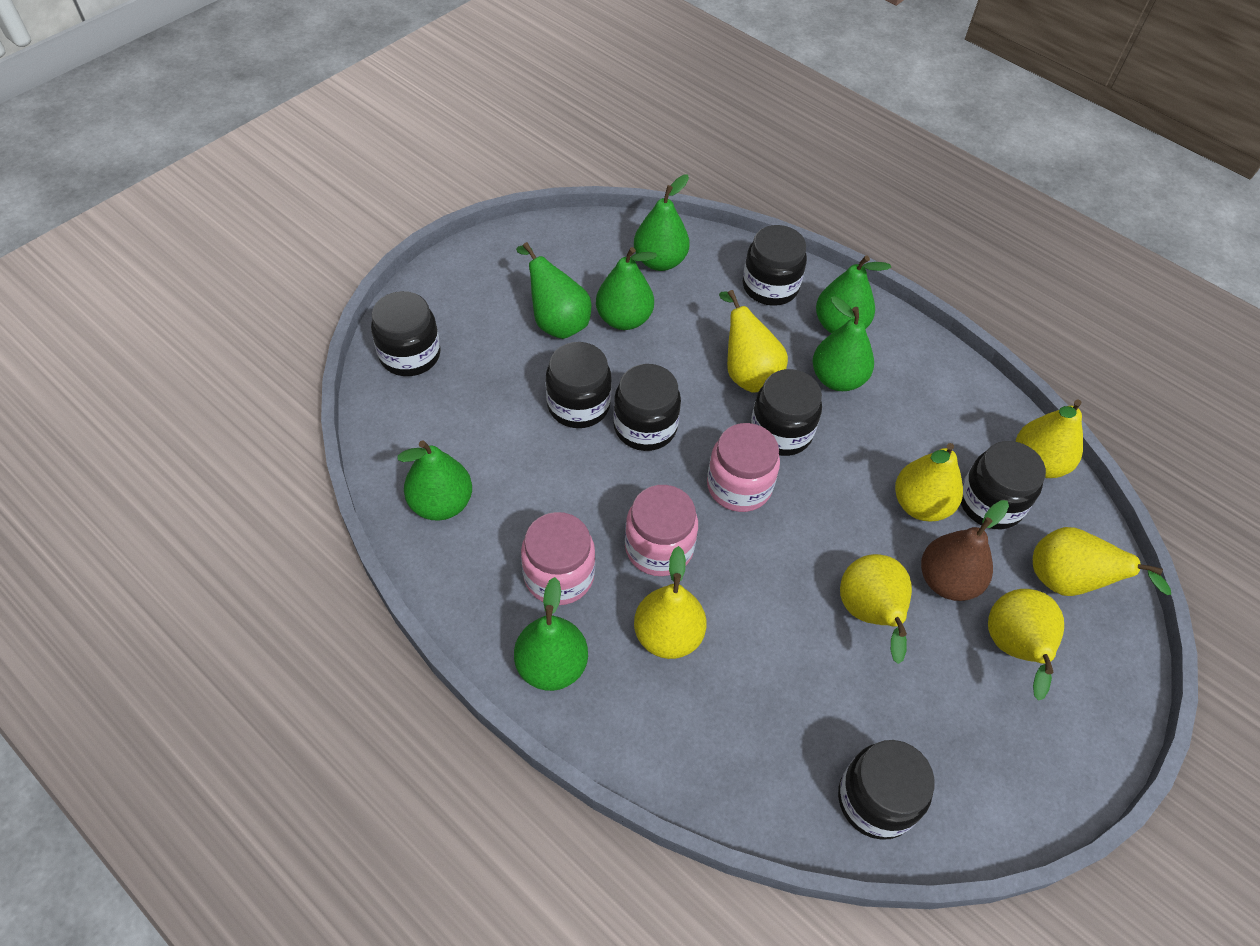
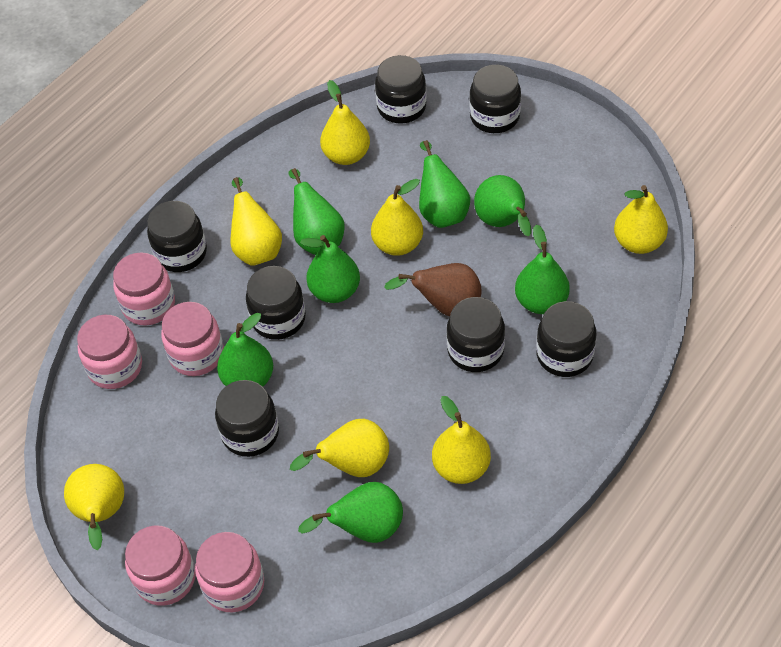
pink jar: 3 -> 5

